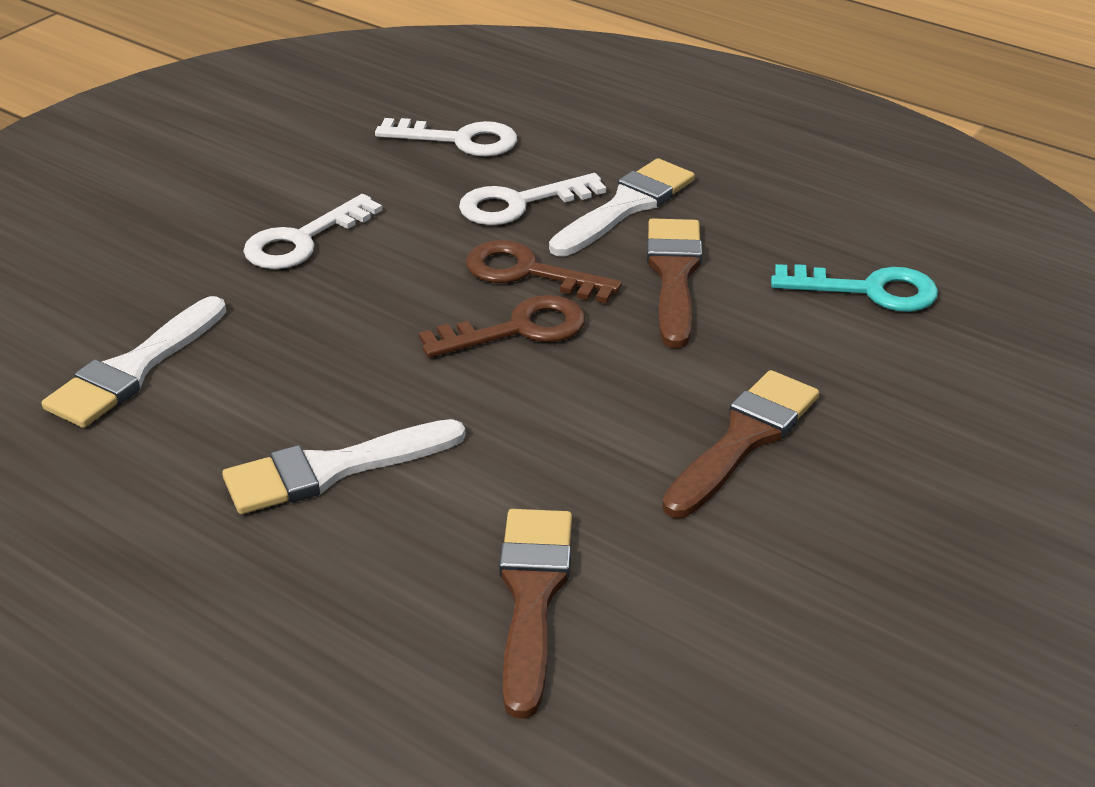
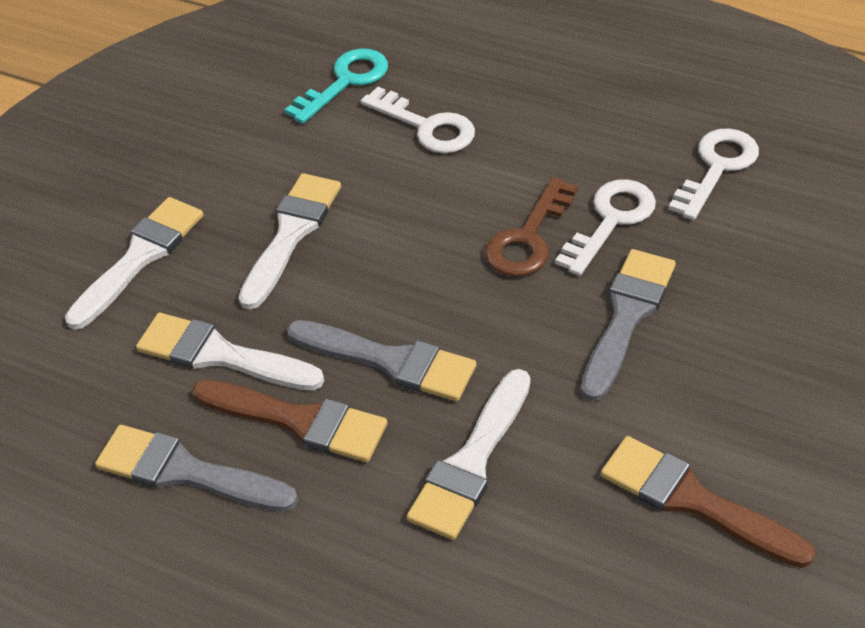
brown brush: 3 -> 2
brown key: 2 -> 1
grey brush: 0 -> 3
white brush: 3 -> 4

